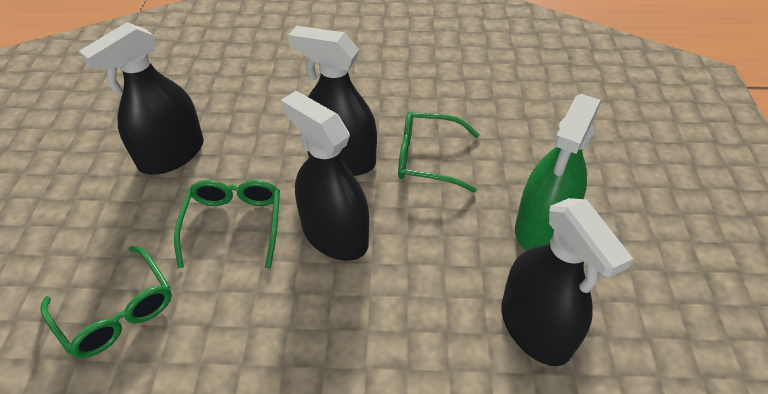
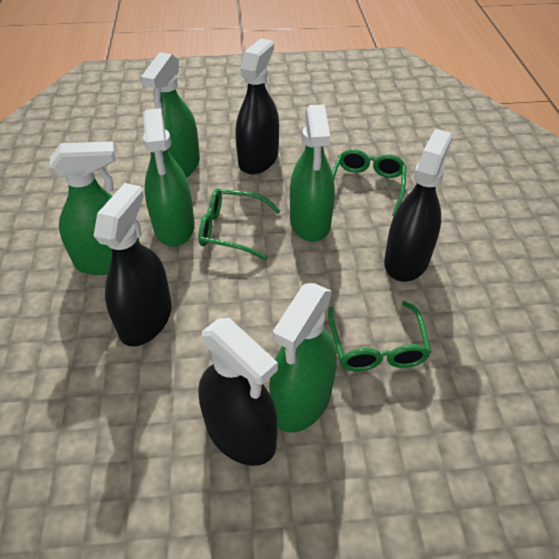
green spray bottle: 1 -> 5

